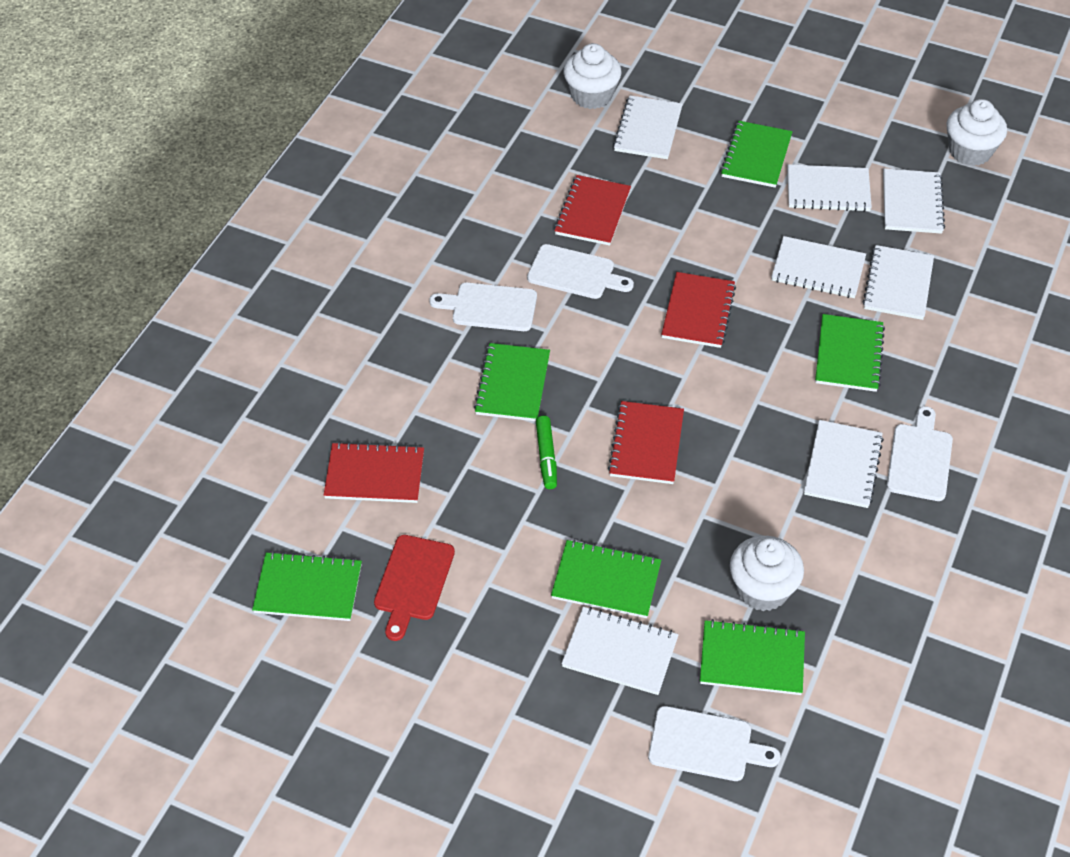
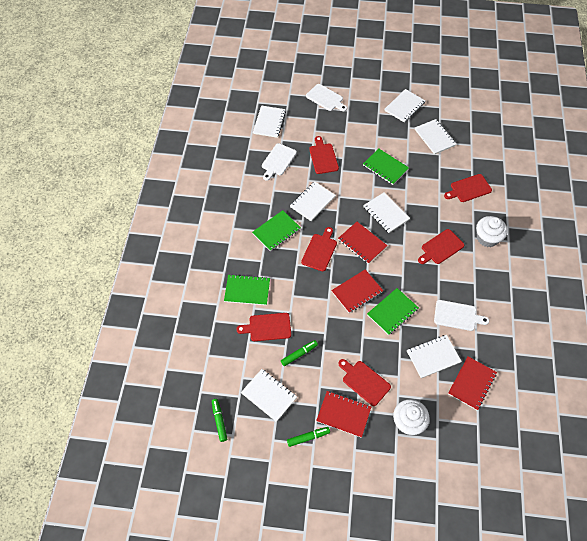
green marker: 1 -> 3
green notebook: 6 -> 4
red cutting board: 1 -> 6
white cupcake: 3 -> 2
white cutting board: 4 -> 3

